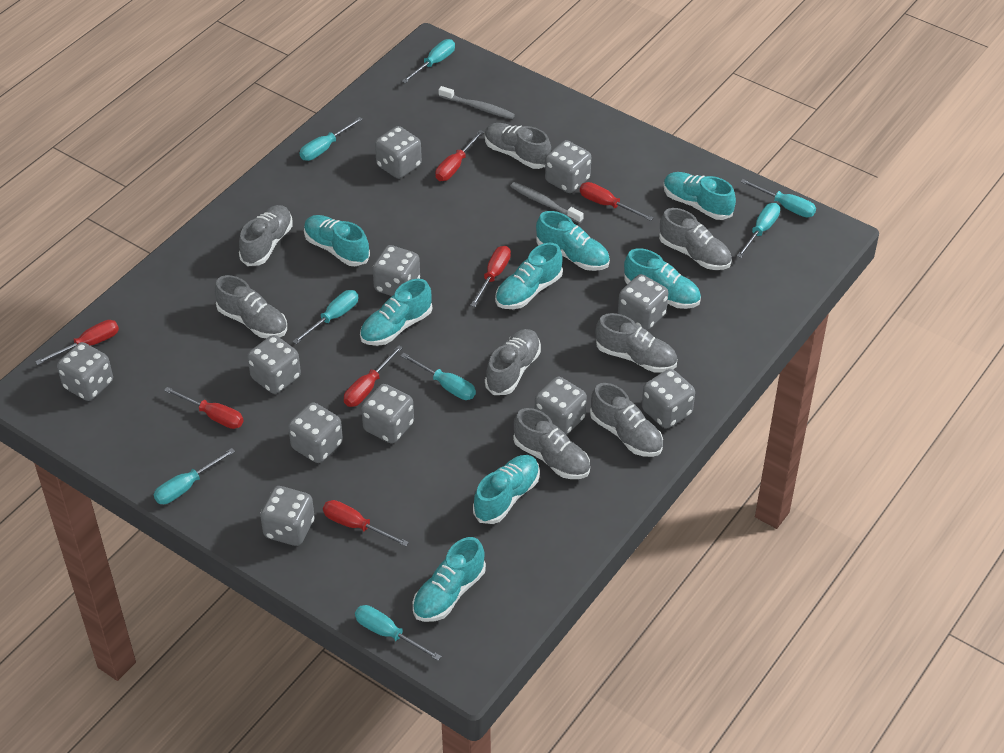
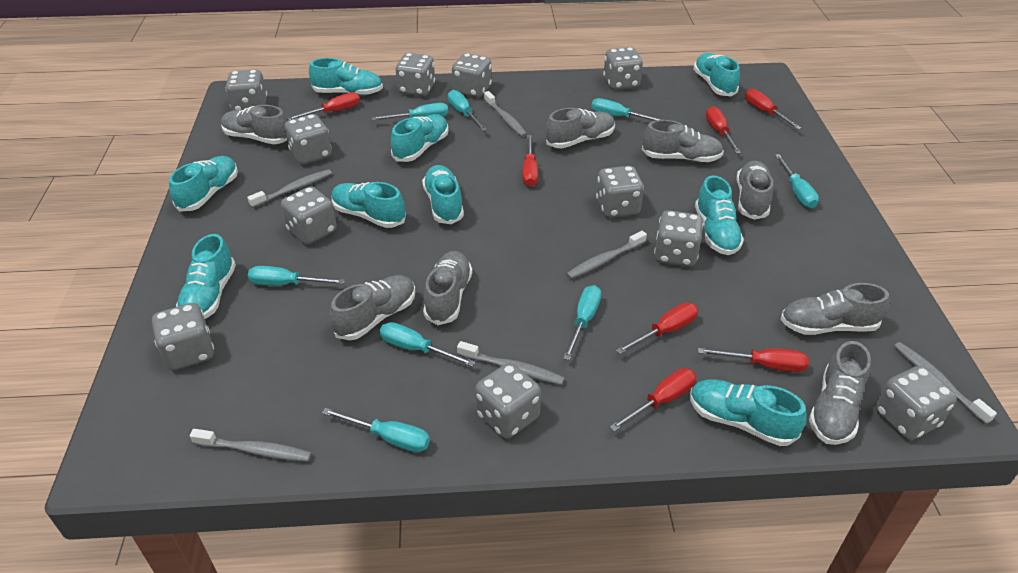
grey toothbrush: 2 -> 6
turquoise shoe: 8 -> 9

